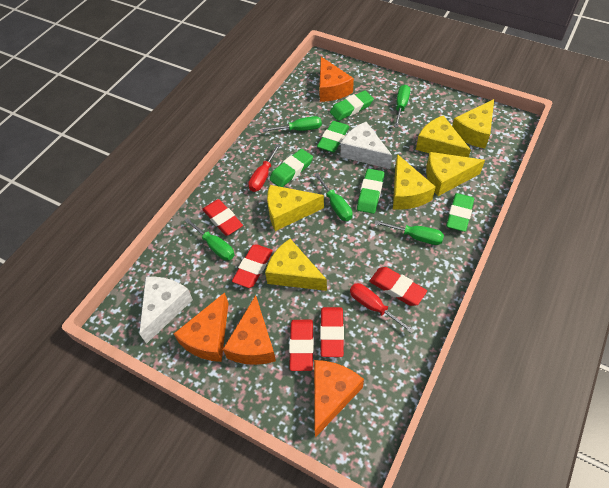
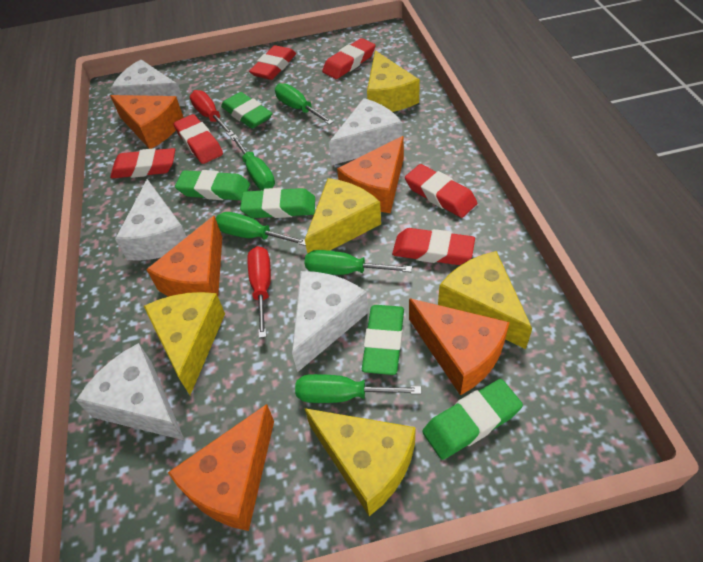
orange cheese: 4 -> 5
red eraser: 5 -> 6
white cheese: 2 -> 5
yellow cheese: 6 -> 5

